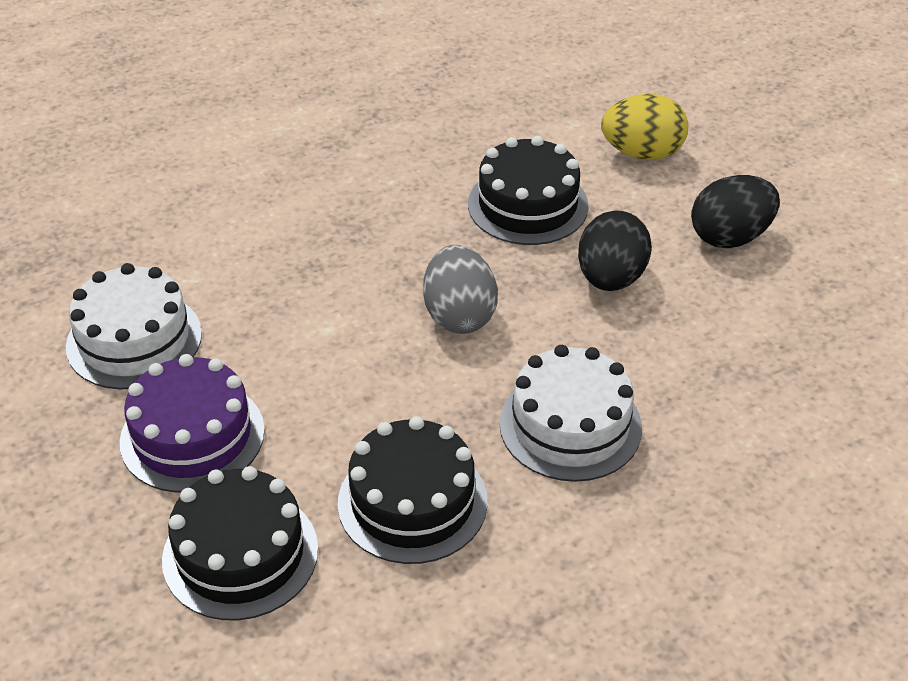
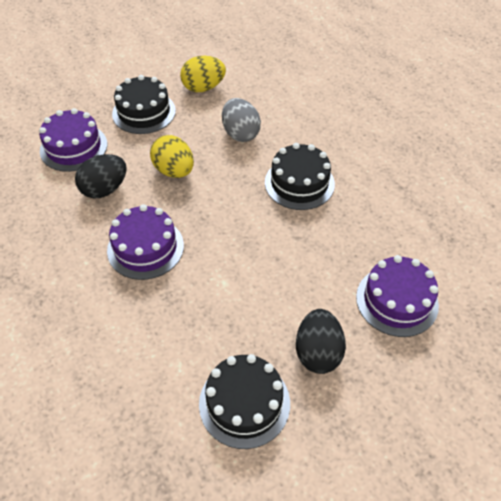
purple cake: 1 -> 3
white cake: 2 -> 0
yellow egg: 1 -> 2

